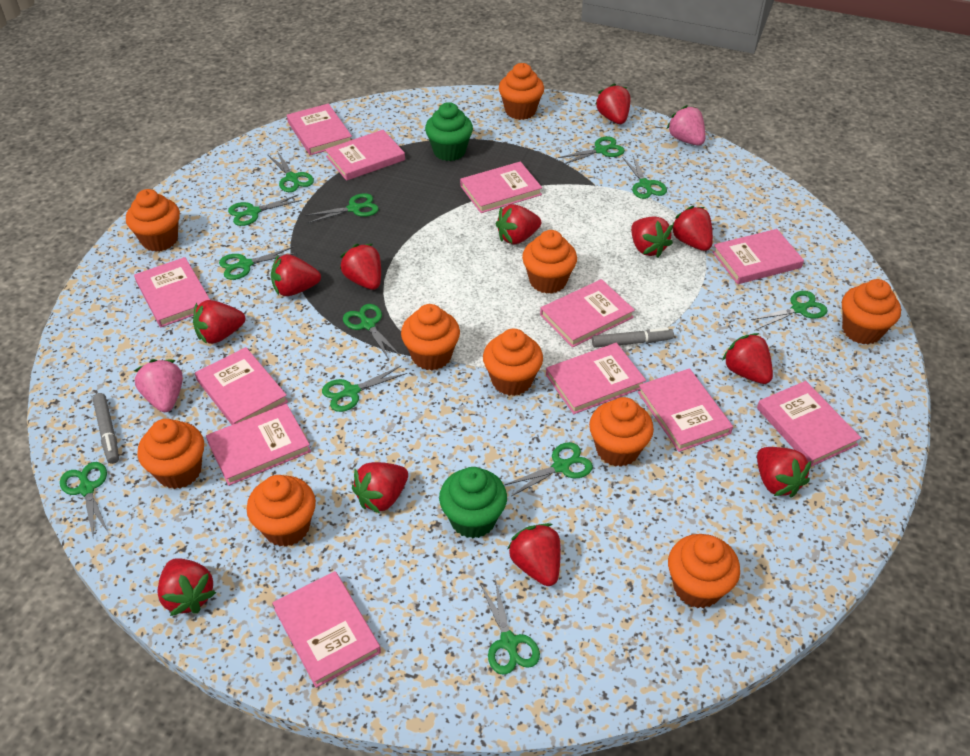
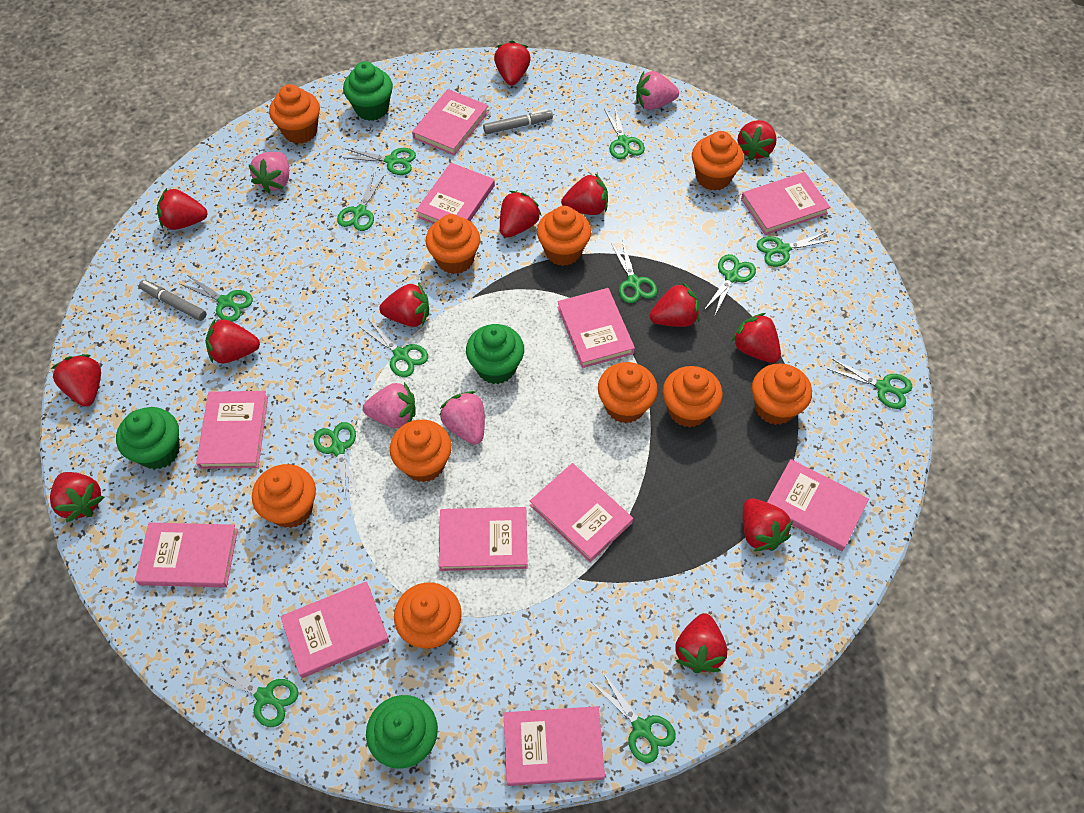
green cupcake: 2 -> 4
pink book: 12 -> 11
pink strawberry: 2 -> 4
red strawberry: 12 -> 13

